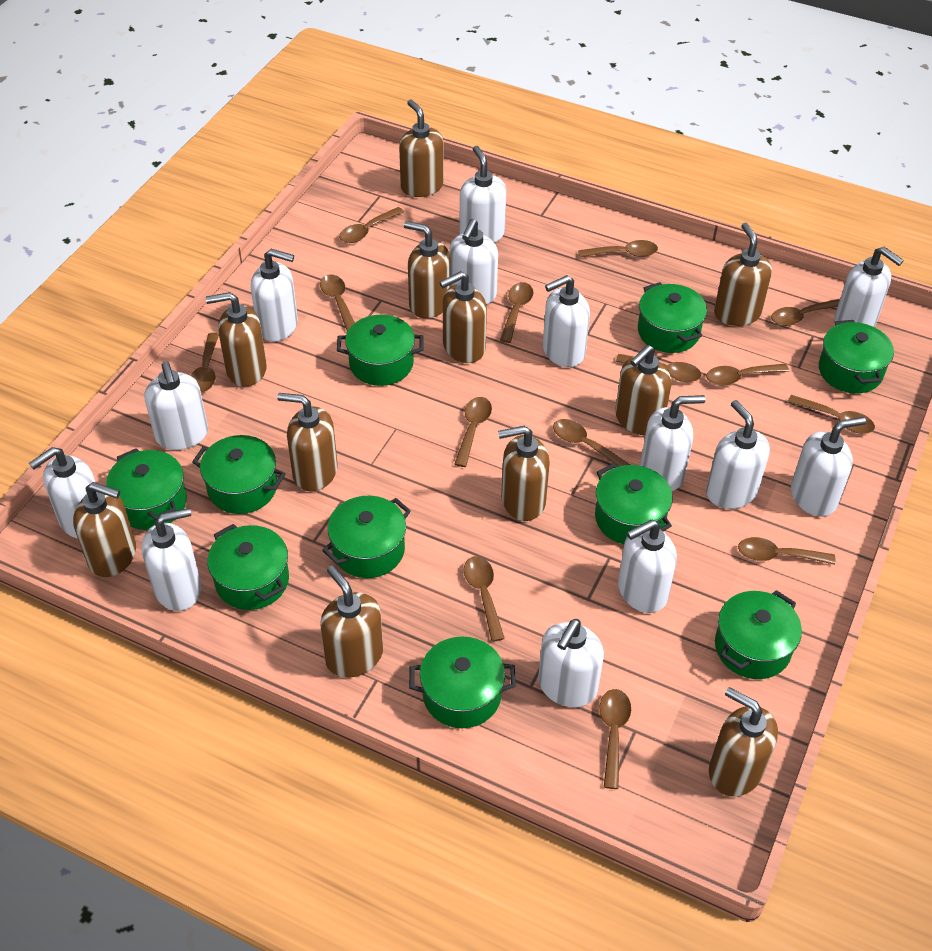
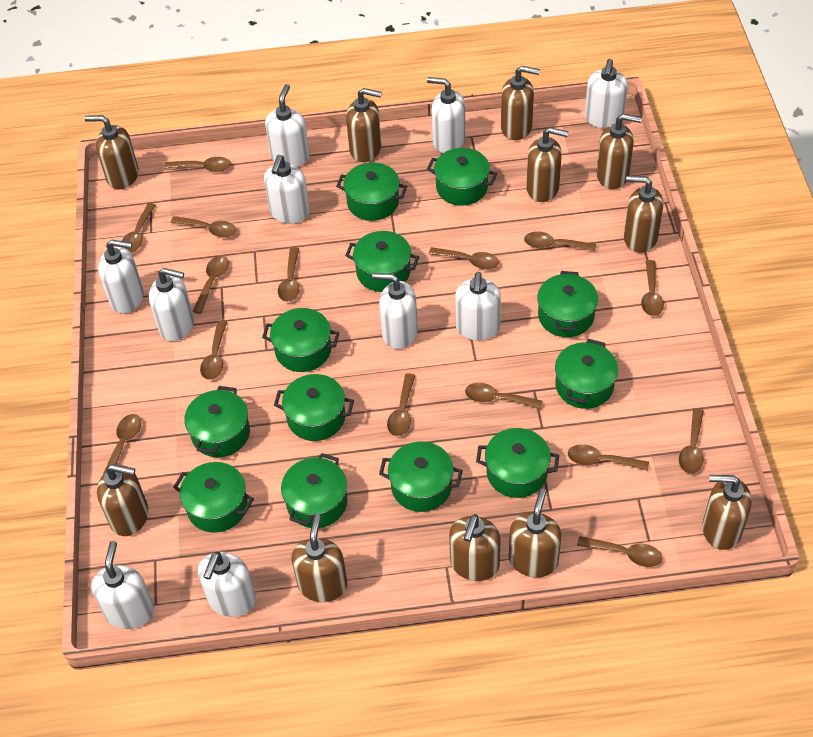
brown spoon: 14 -> 15
green pot: 10 -> 12
white soap dispenser: 13 -> 10

